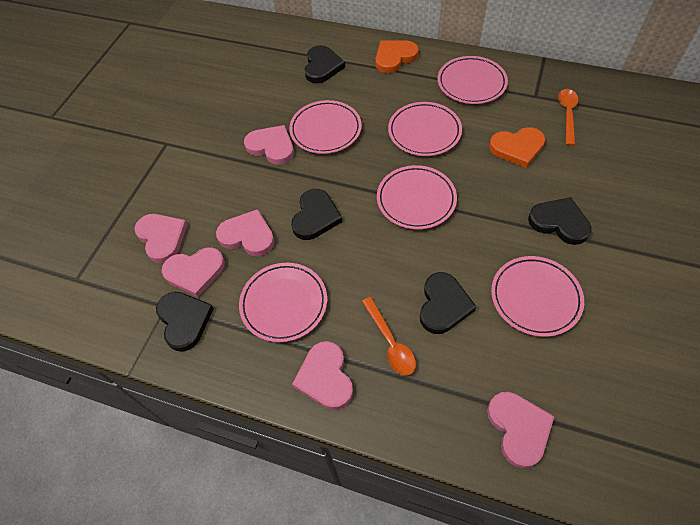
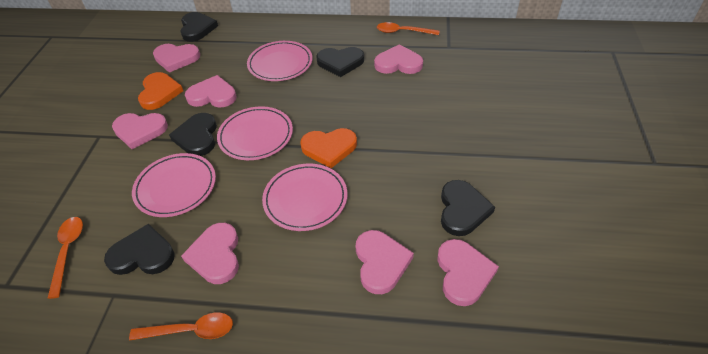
orange spoon: 2 -> 3
pink heart: 6 -> 7
pink plate: 6 -> 4

